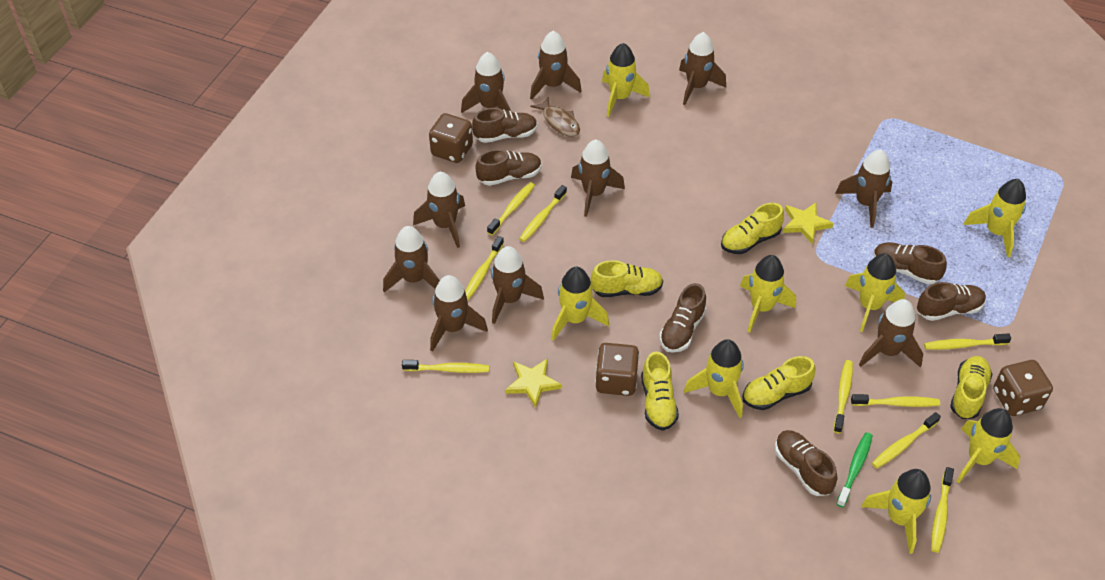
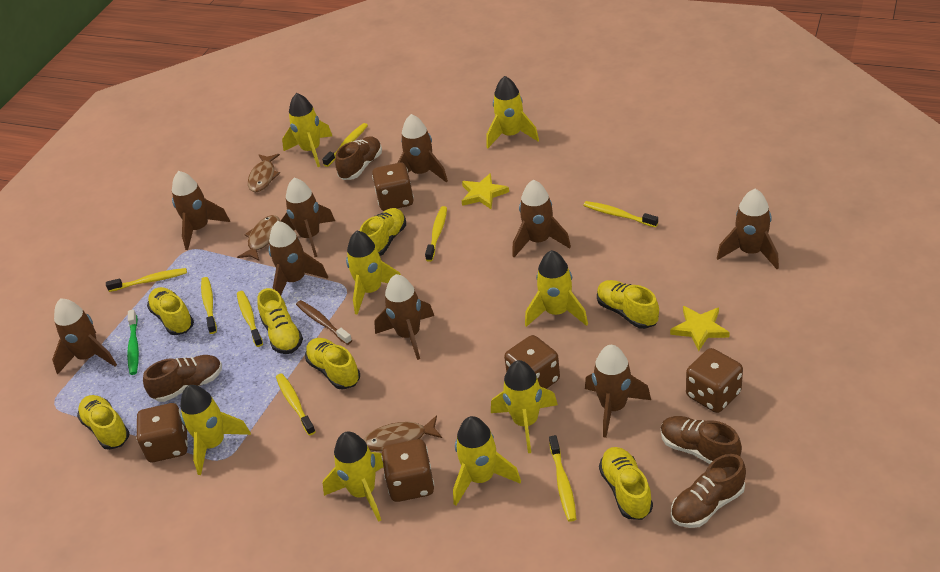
brown dice: 3 -> 5
brown fish: 1 -> 3
brown rocket: 10 -> 9
brown shoe: 6 -> 4
brown toothbrush: 0 -> 1
yellow shoe: 5 -> 7
yellow toothbrush: 9 -> 8

